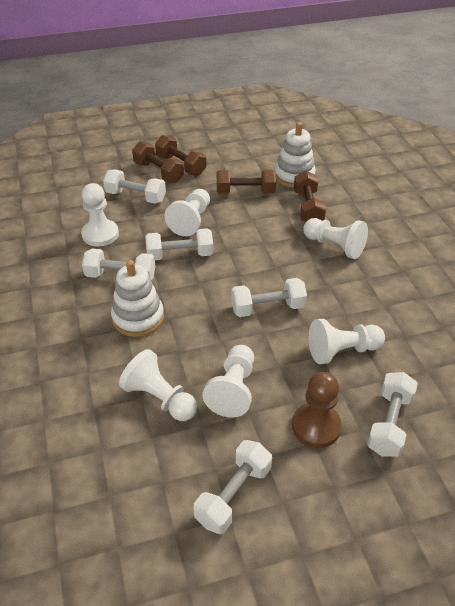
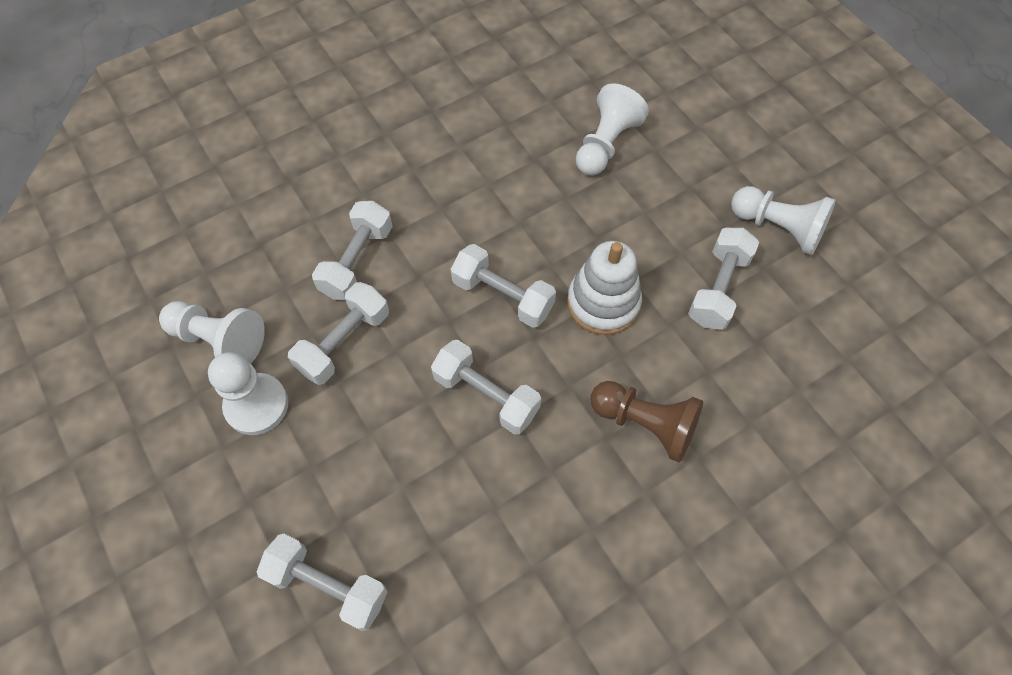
brown dumbbell: 4 -> 0
white pawn: 6 -> 4
white stacking toy: 2 -> 1

